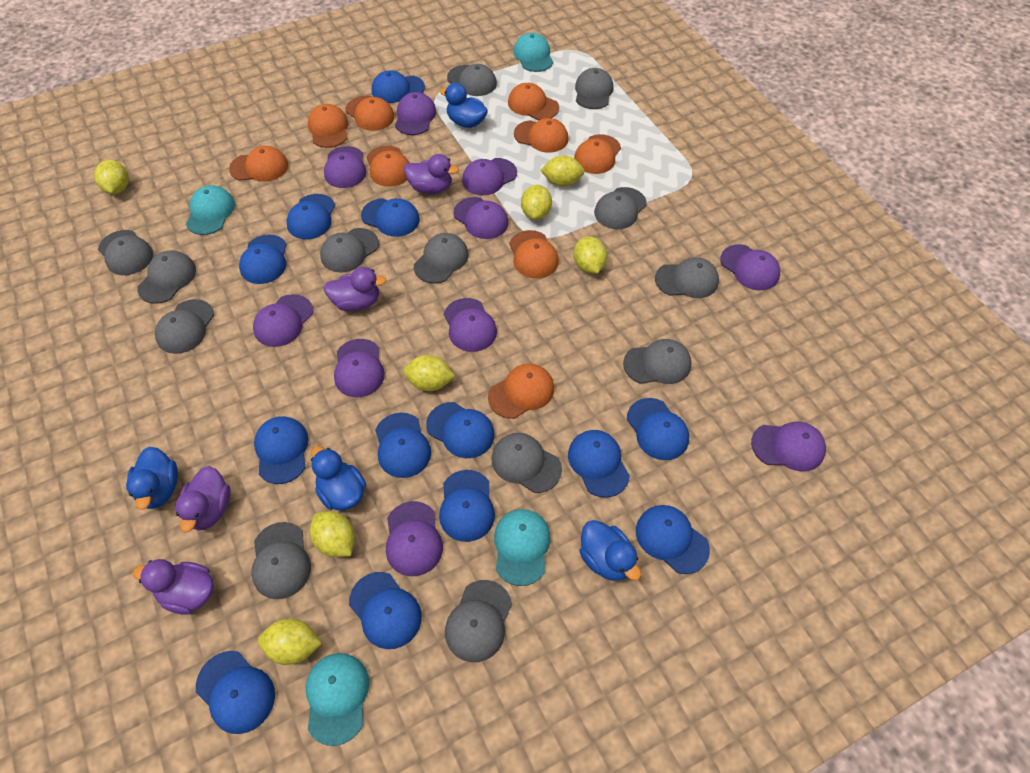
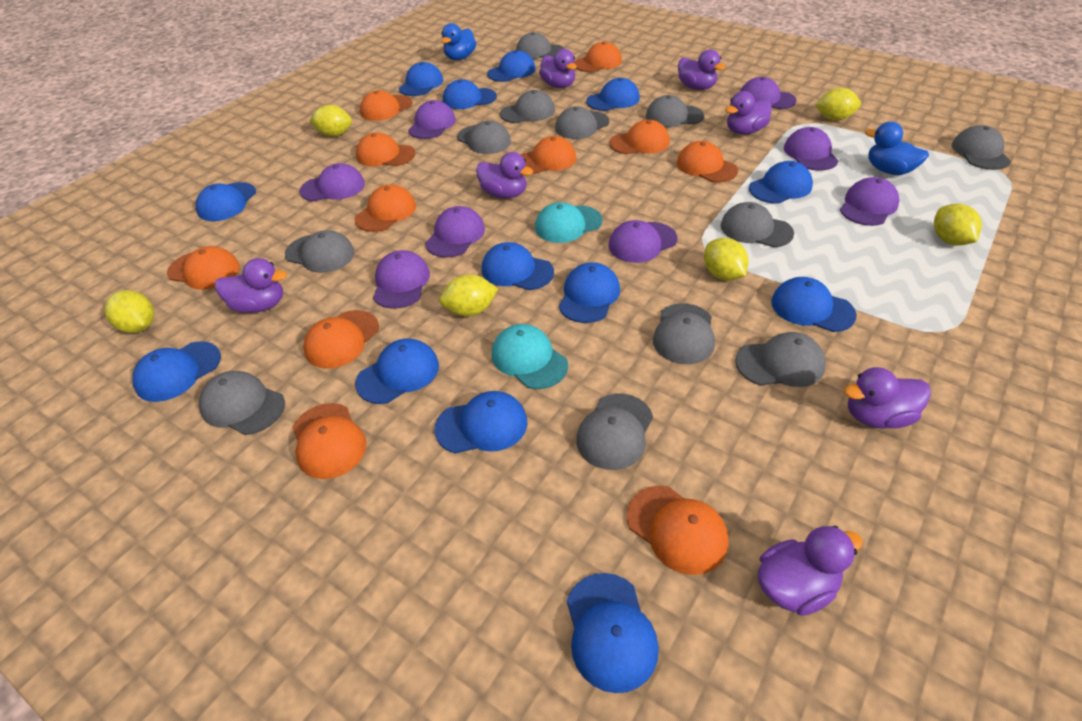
blue duck: 4 -> 2
grey cap: 13 -> 12
orange cap: 9 -> 11
purple cap: 10 -> 8
purple duck: 4 -> 7
turquoise cap: 4 -> 2
yellow lemon: 7 -> 6

